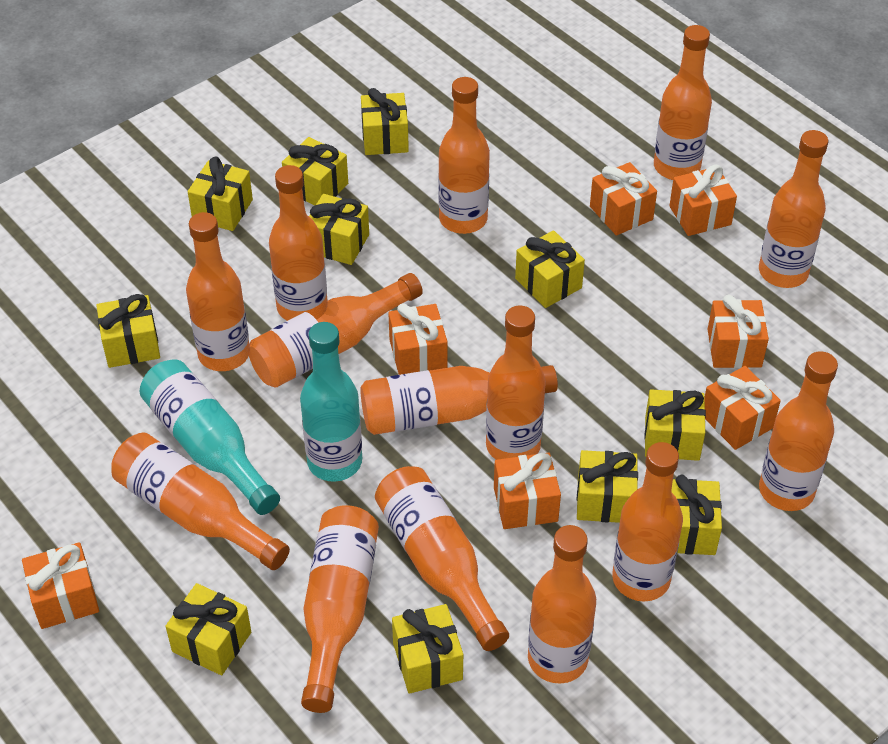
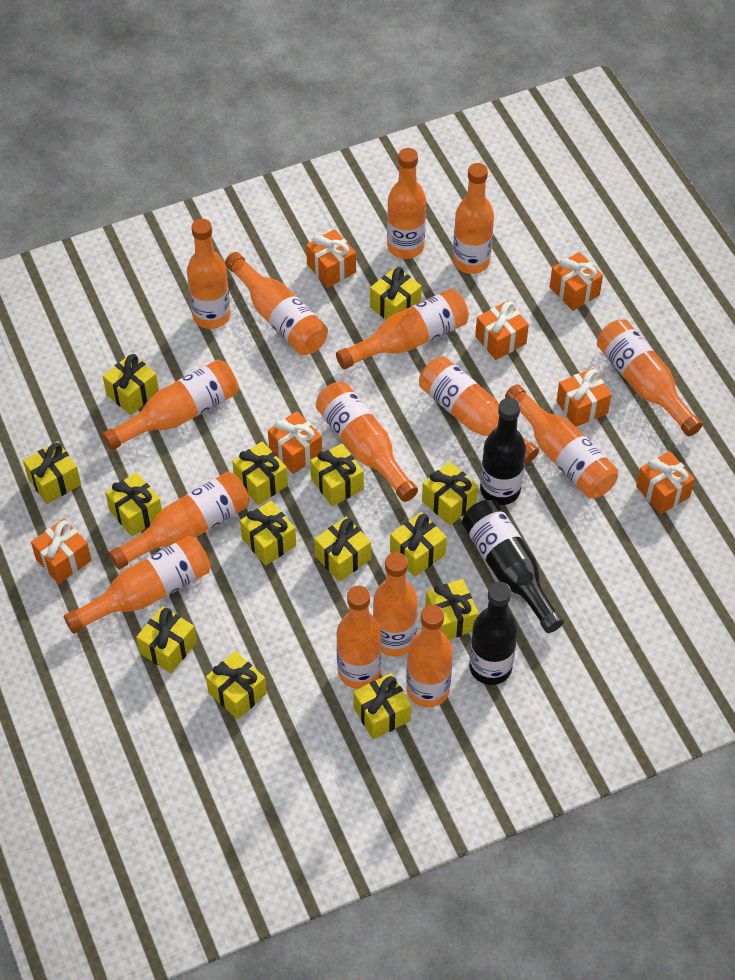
black bottle: 0 -> 3
orange bottle: 14 -> 15
turquoise bottle: 2 -> 0
yellow gift: 11 -> 14

